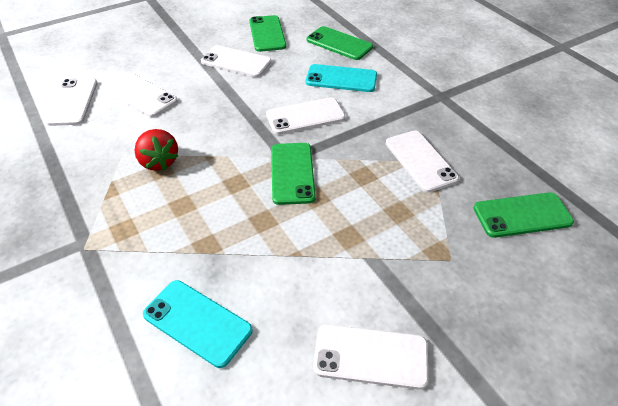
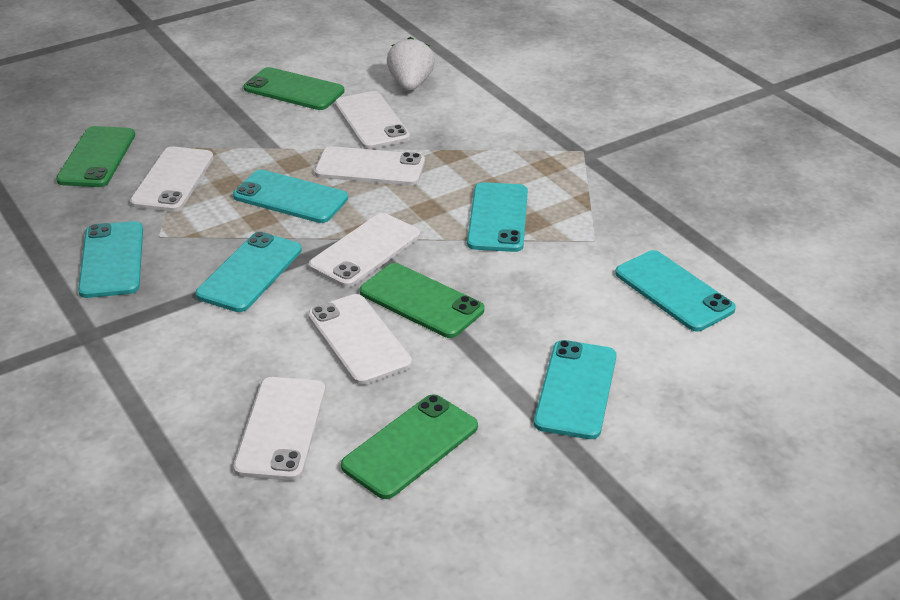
red strawberry: 1 -> 0
turquoise phone: 2 -> 6
white strawberry: 0 -> 1

